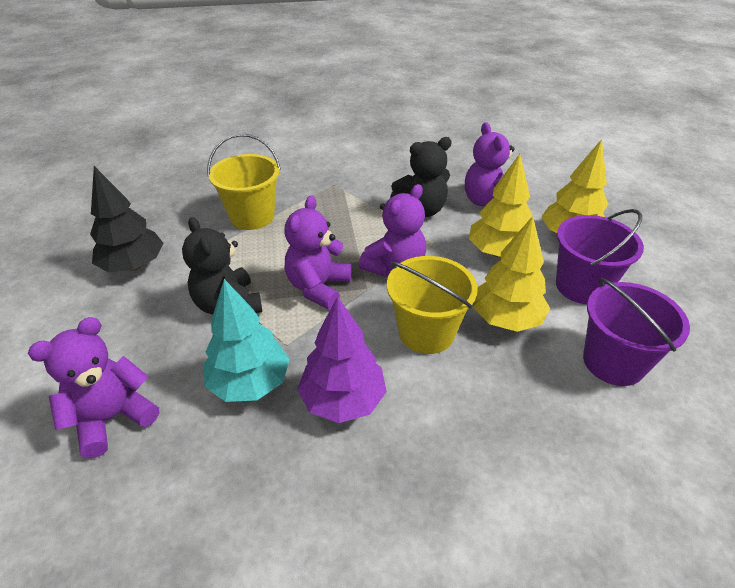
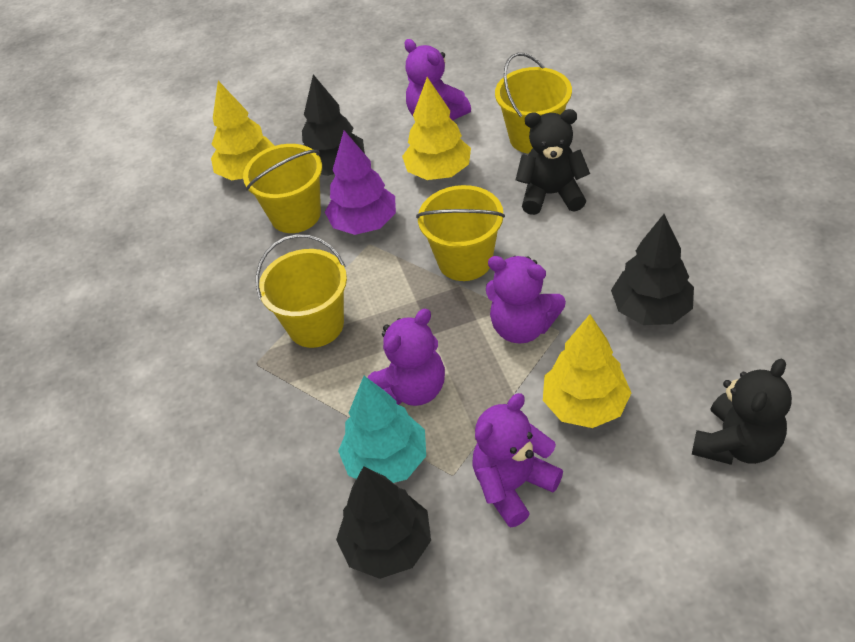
black tree: 1 -> 3
purple bucket: 2 -> 0
yellow bucket: 2 -> 4

